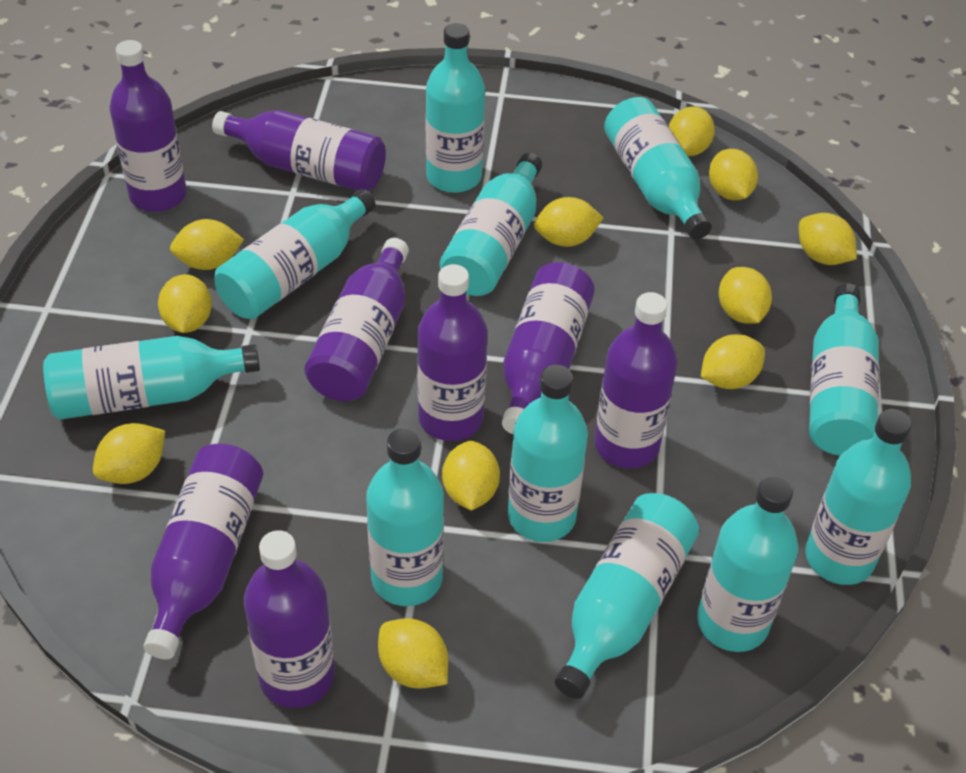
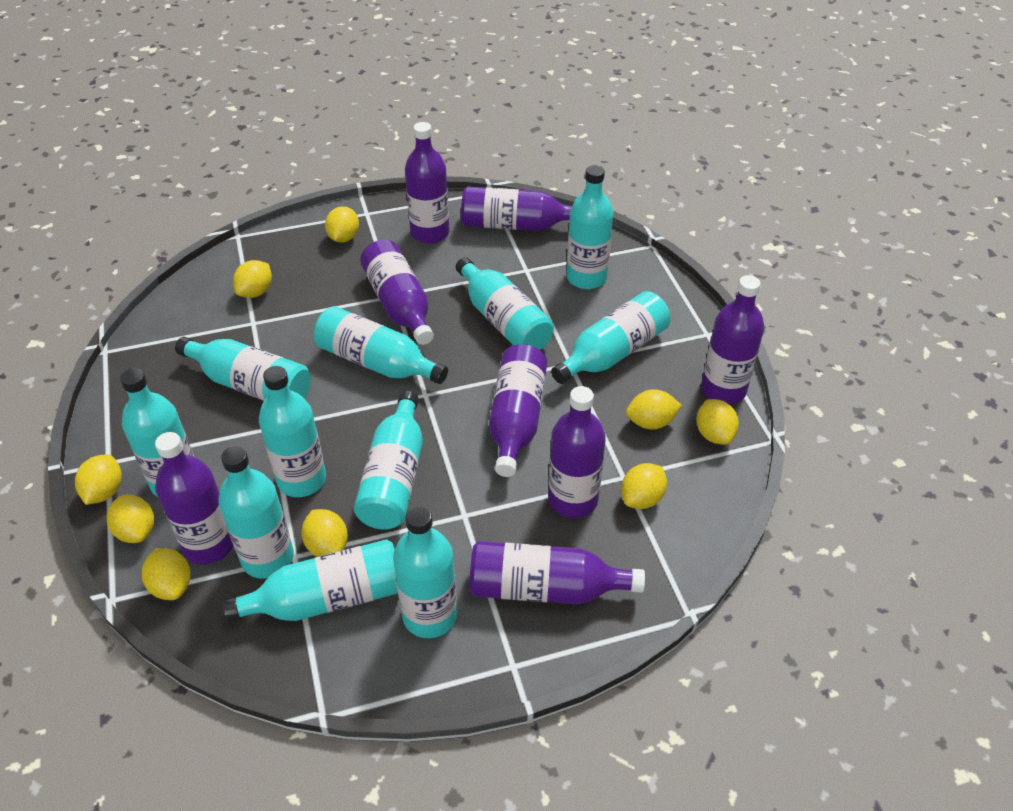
yellow lemon: 11 -> 9

